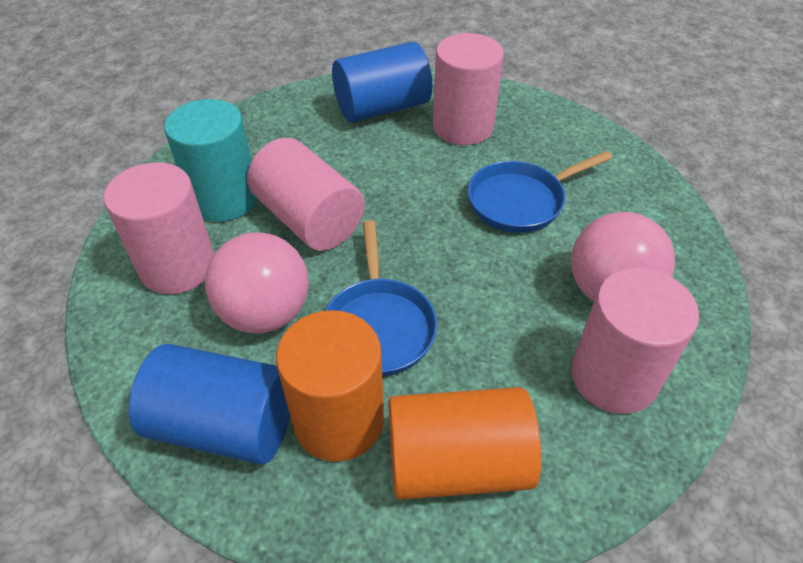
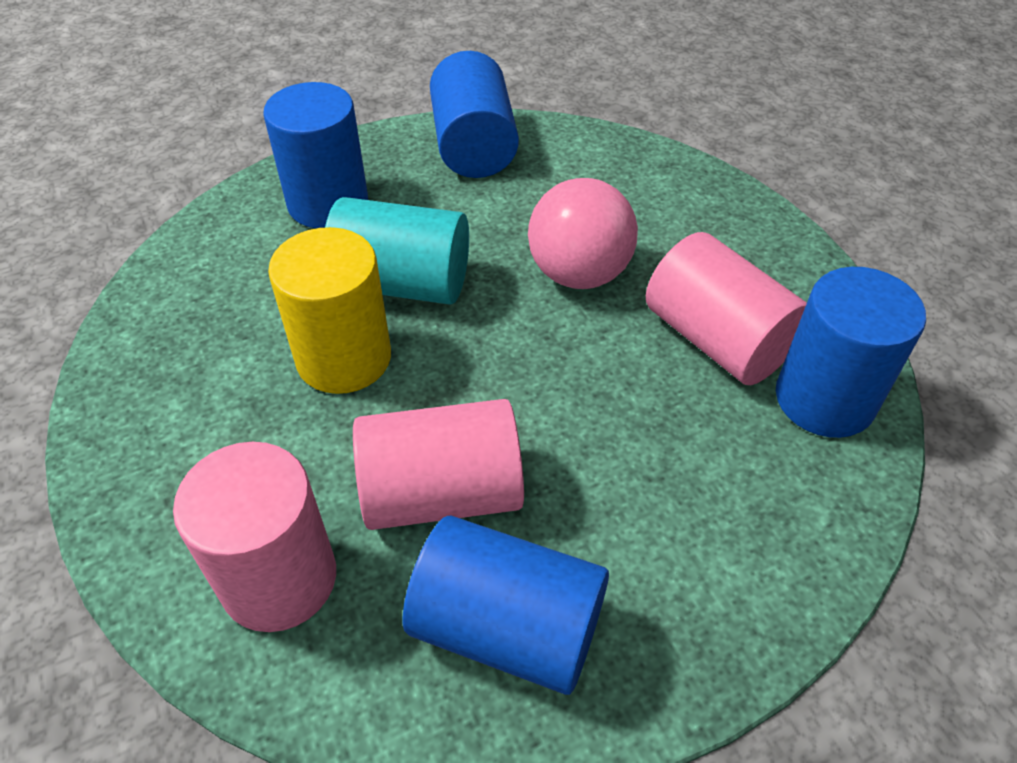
blue cylinder: 2 -> 4
blue pan: 2 -> 0
orange cylinder: 2 -> 0
pink ball: 2 -> 1
pink cylinder: 4 -> 3
yellow cylinder: 0 -> 1

